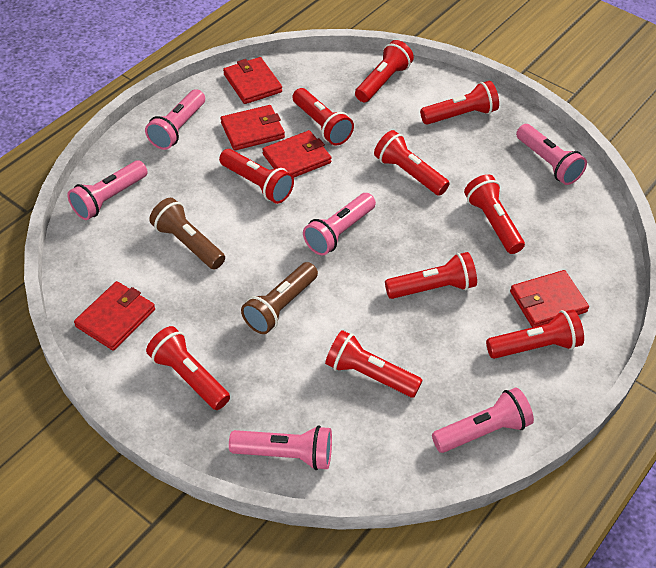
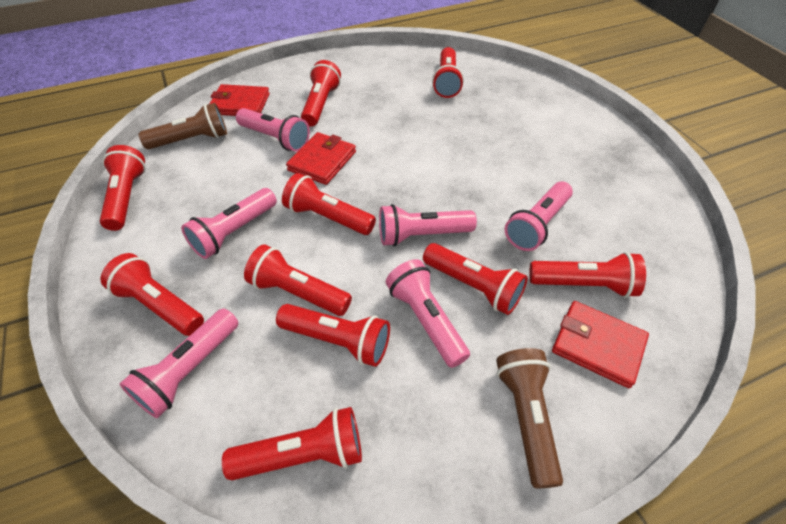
red wallet: 5 -> 3

